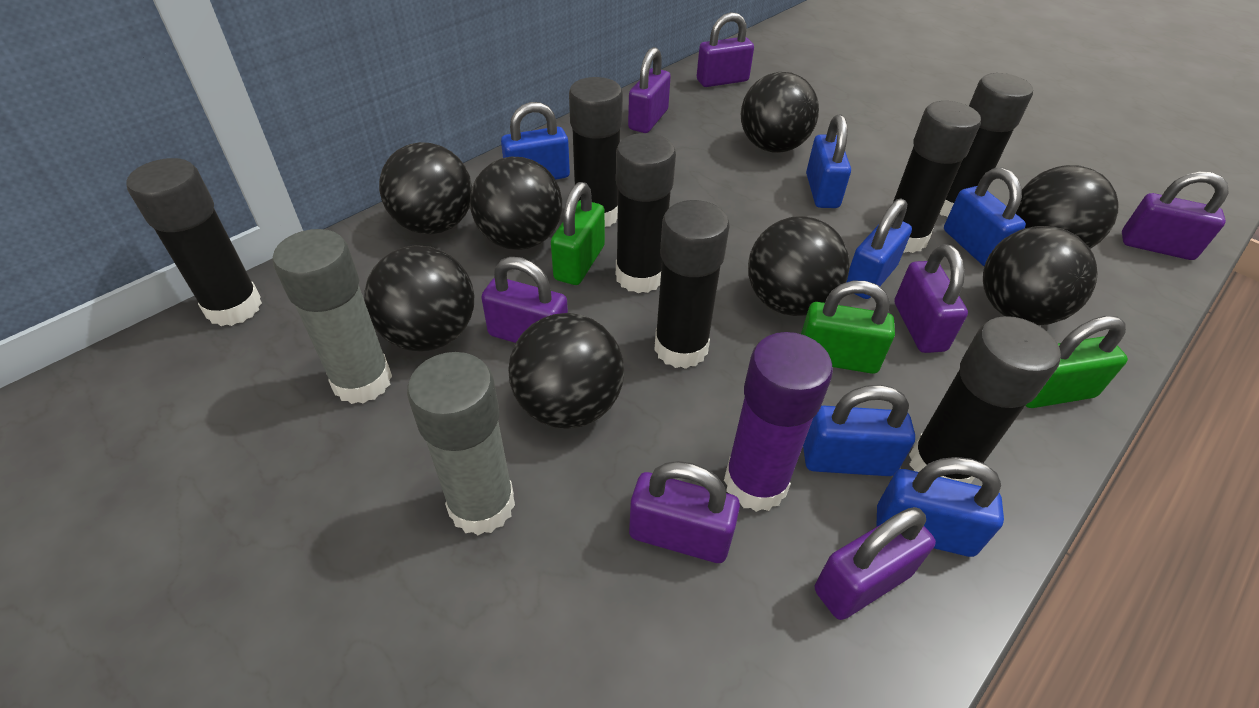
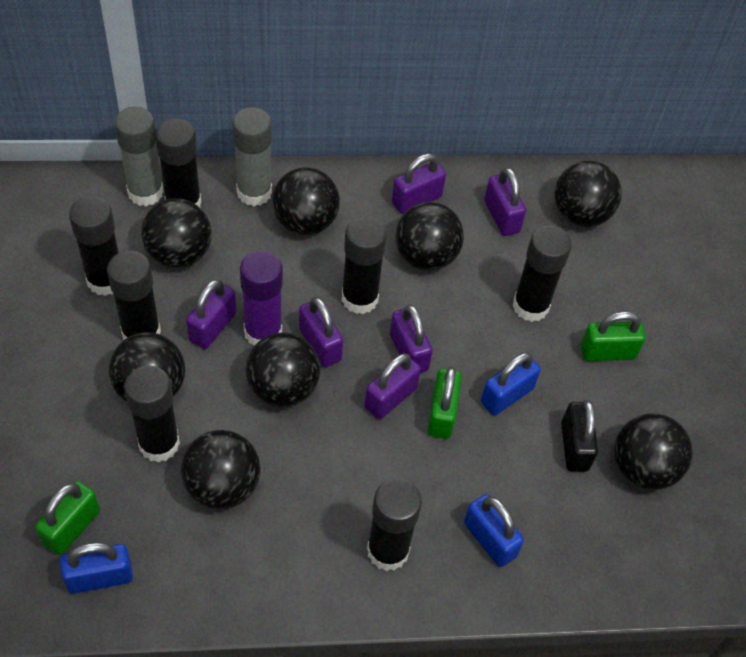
black padlock: 0 -> 1
blue padlock: 6 -> 3
purple padlock: 7 -> 6

